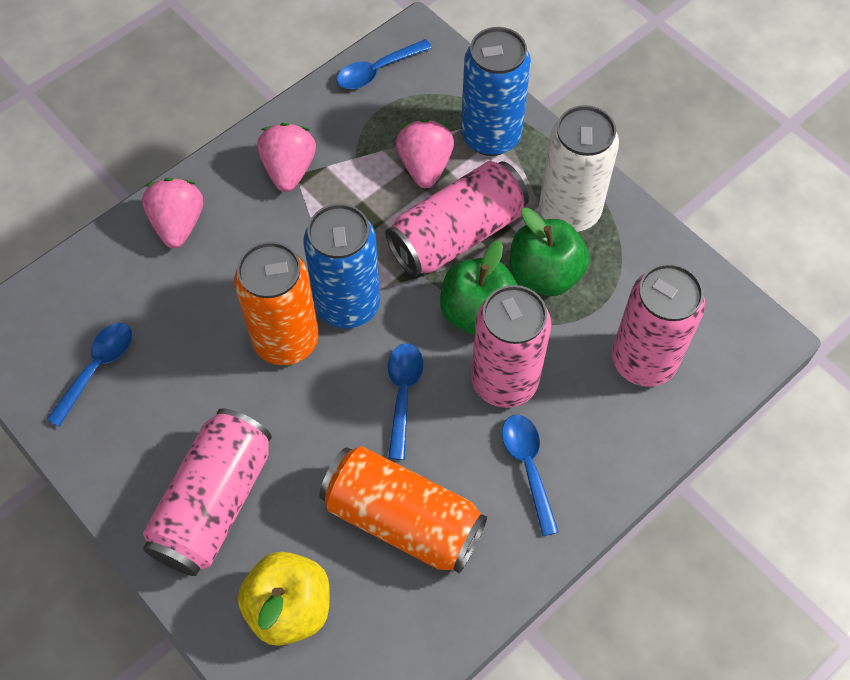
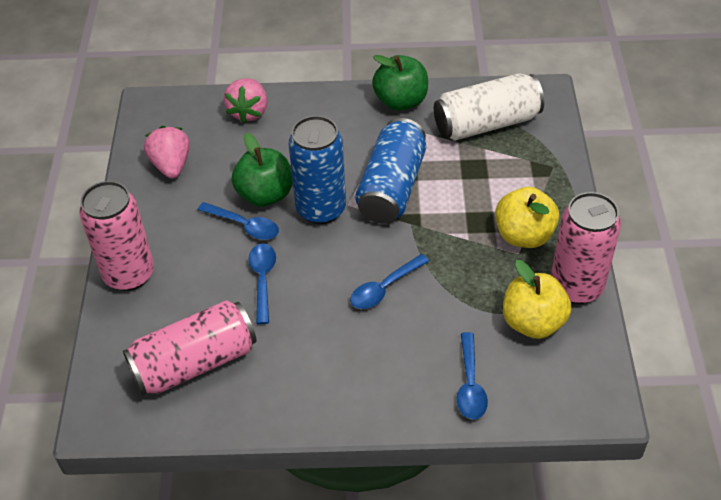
orange can: 2 -> 0
pink can: 4 -> 3
pink strawberry: 3 -> 2
yellow apple: 1 -> 2

